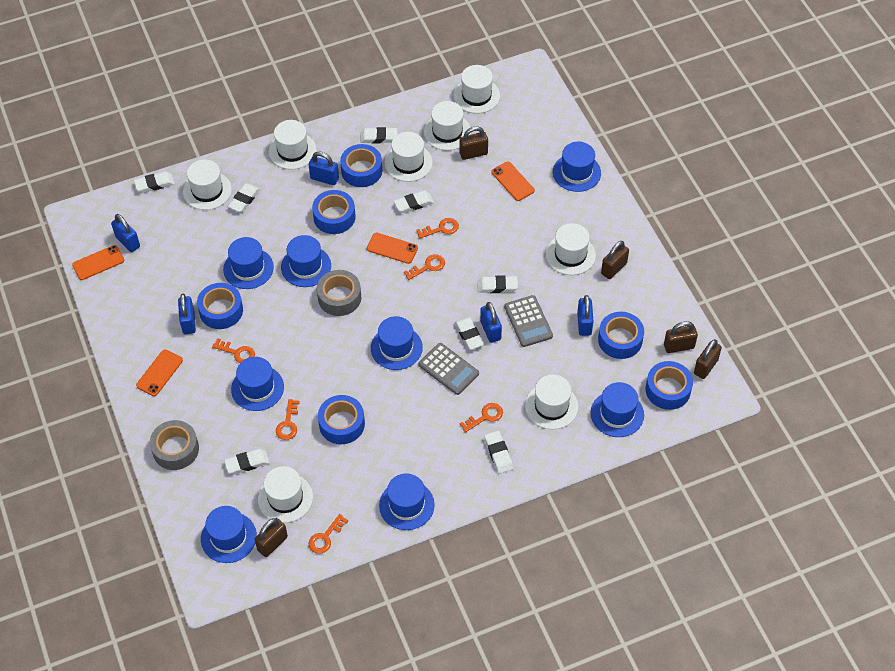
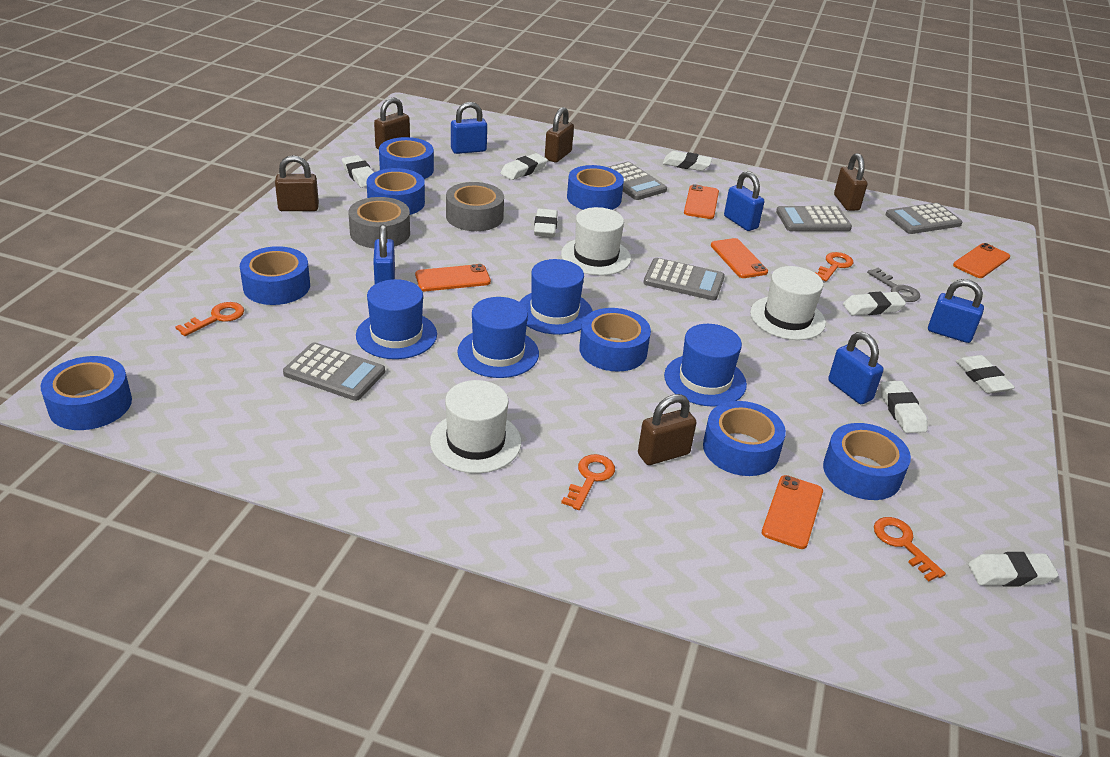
blue hat: 8 -> 4
blue tape: 6 -> 8
grey calculator: 2 -> 5
grey key: 0 -> 1
orange key: 6 -> 4
orange phone: 4 -> 5
white hat: 8 -> 3

